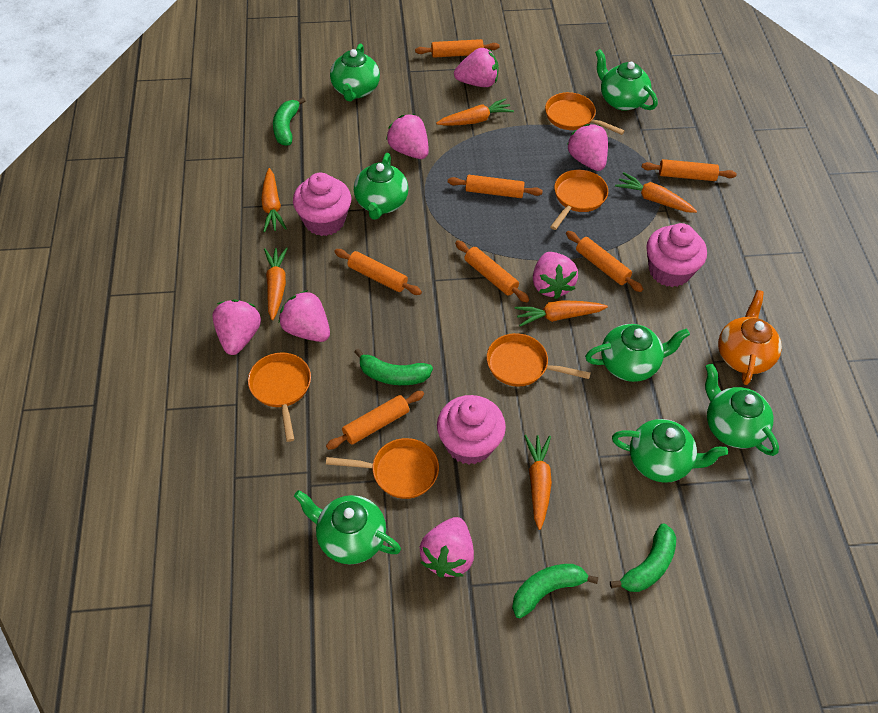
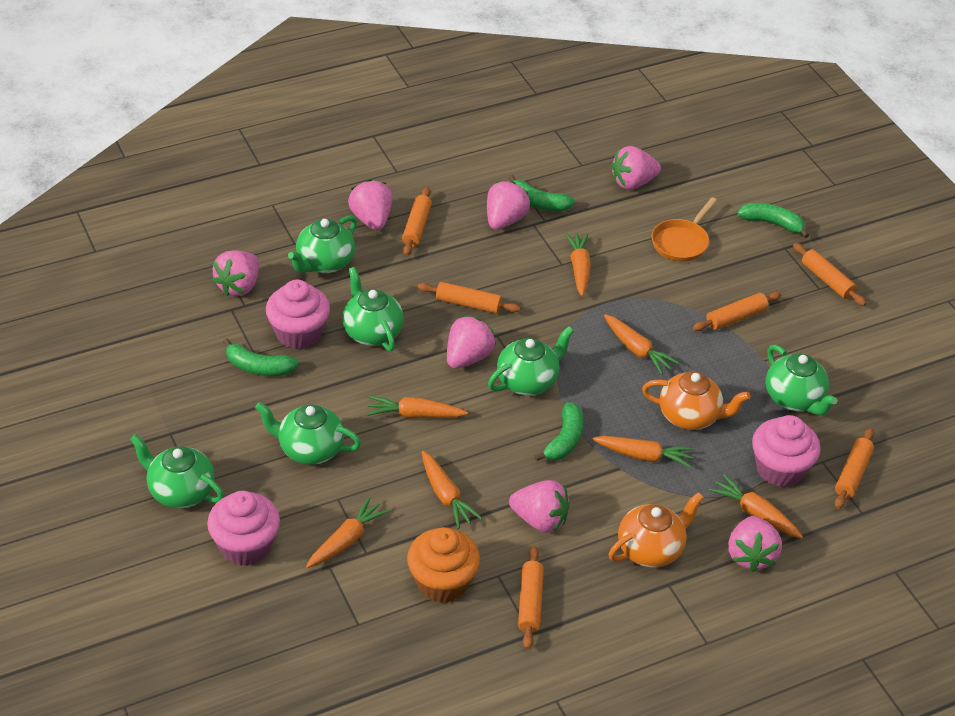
green teapot: 7 -> 6
orange carrot: 6 -> 7
orange cupcake: 0 -> 1
orange pan: 5 -> 1
orange rolling pin: 7 -> 6
orange teapot: 1 -> 2

